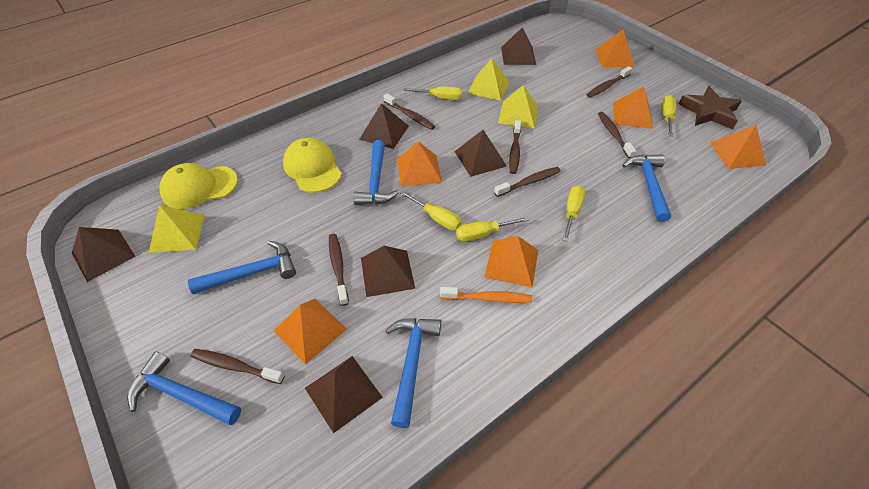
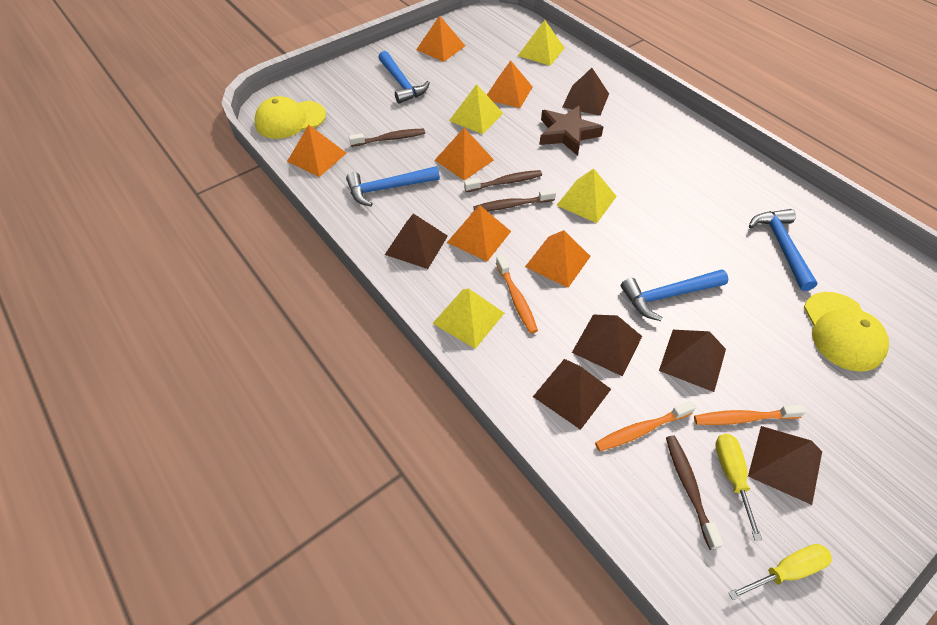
blue hammer: 5 -> 4
brown toothbrush: 7 -> 4
orange toothbrush: 1 -> 3
yellow pyramid: 3 -> 4
yellow screwdriver: 5 -> 2

